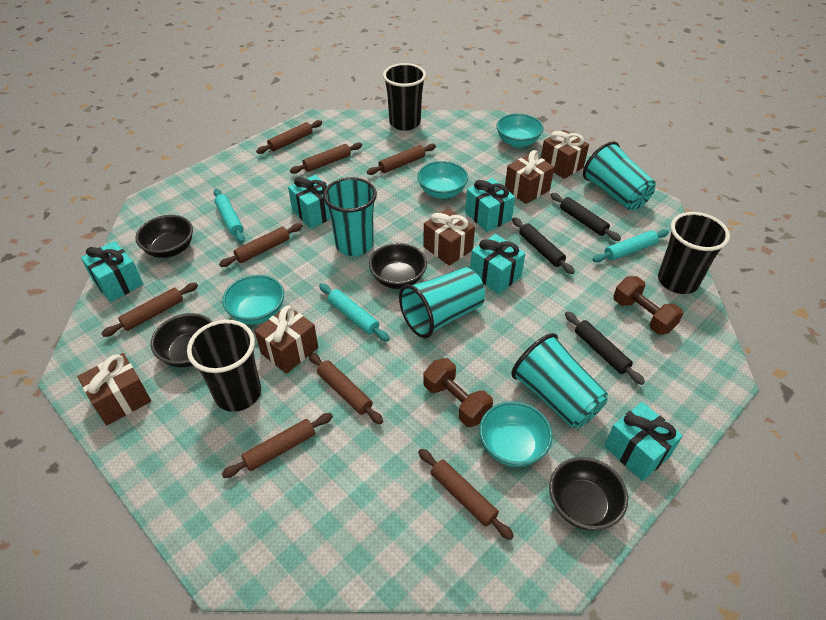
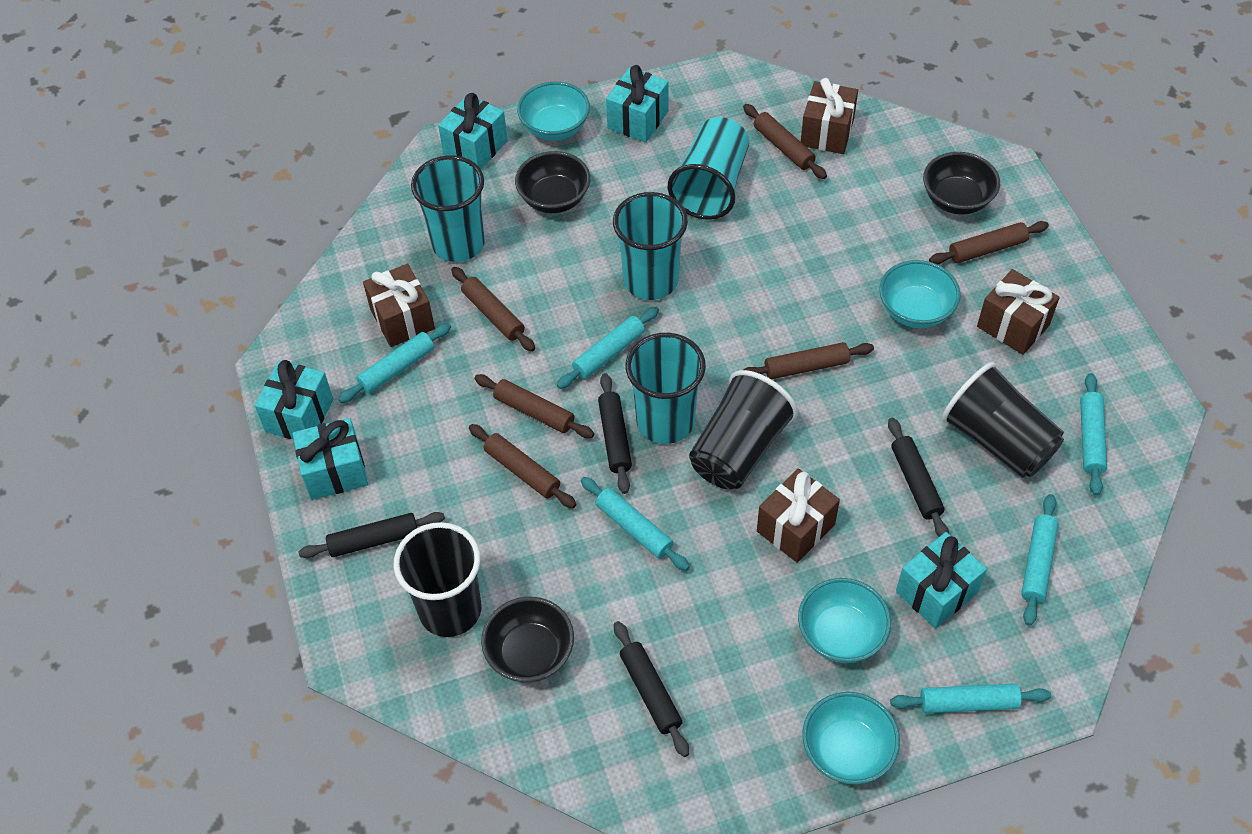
black bowl: 4 -> 3
black rolling pin: 3 -> 4
brown dumbbell: 2 -> 0
brown gift: 5 -> 4
brown rolling pin: 8 -> 6
turquoise rolling pin: 3 -> 6

